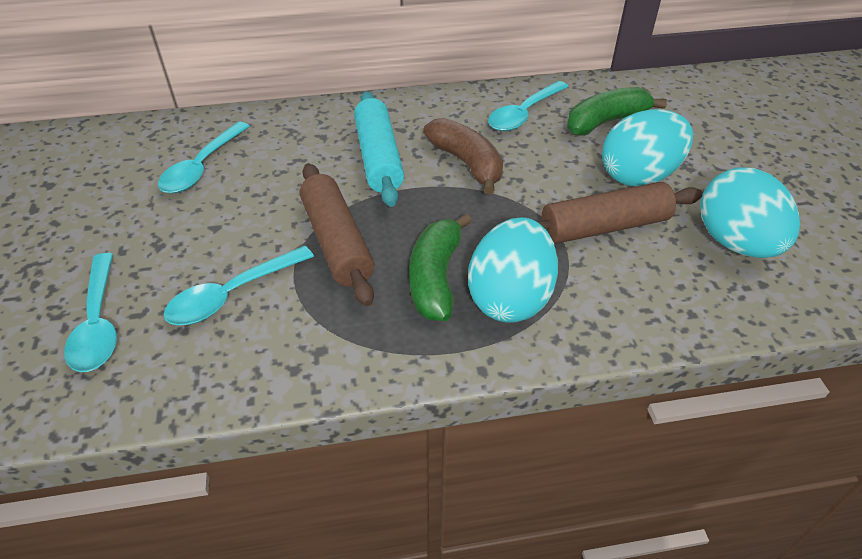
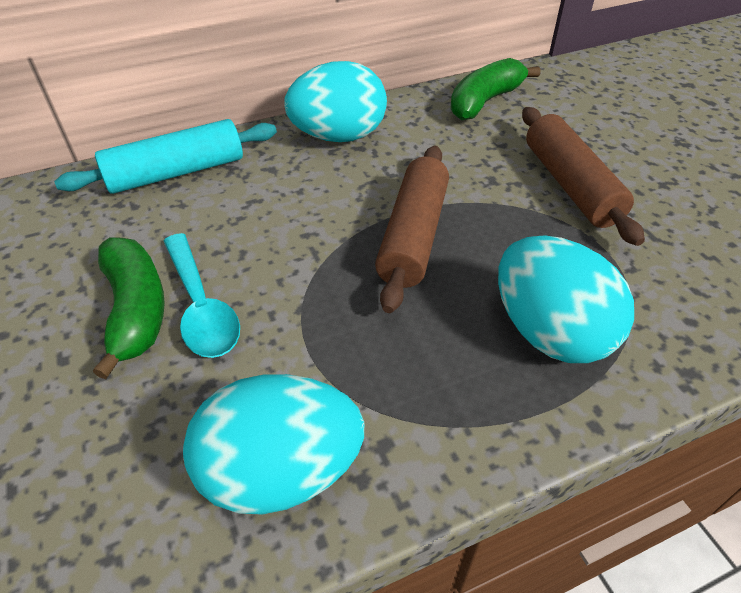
brown banana: 1 -> 0
turquoise spoon: 4 -> 1

